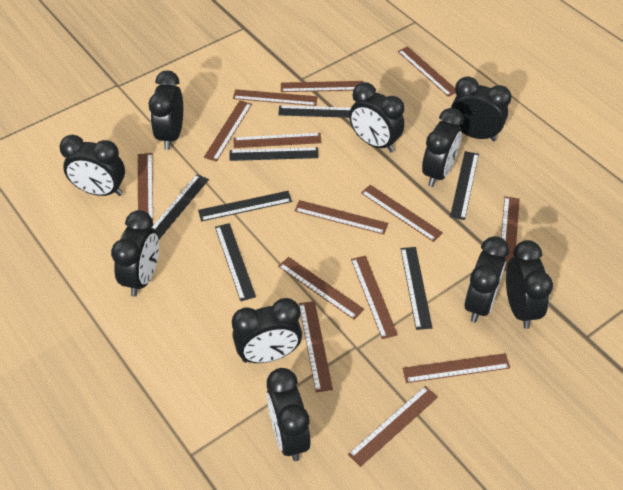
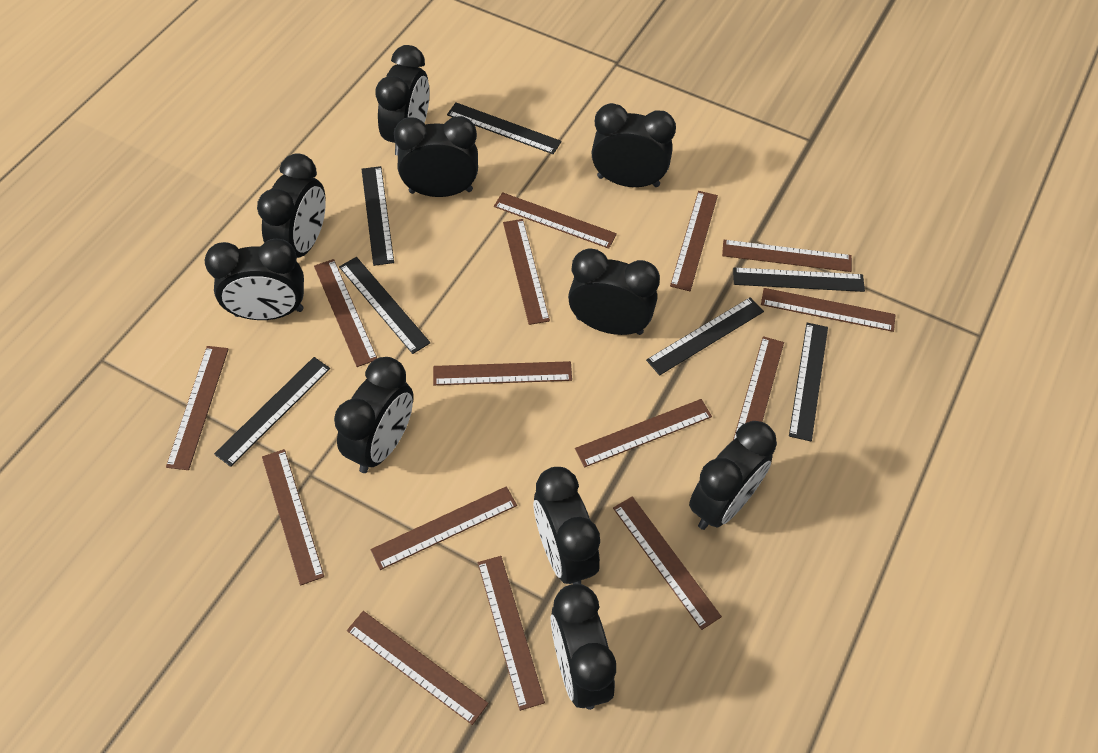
brown ruler: 14 -> 15

